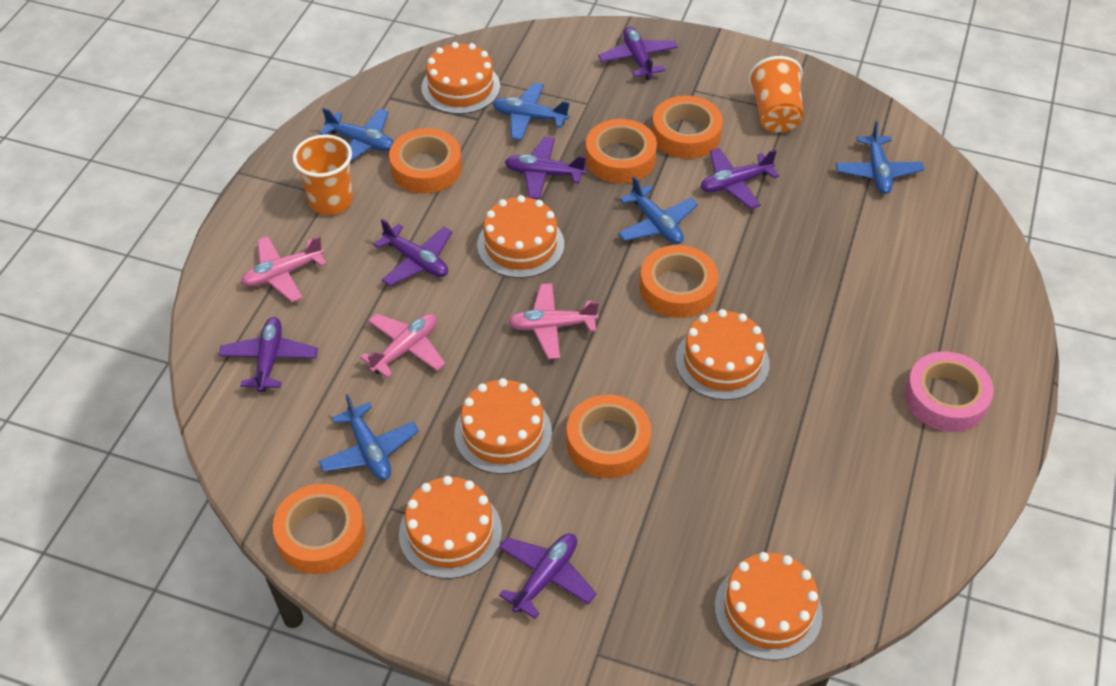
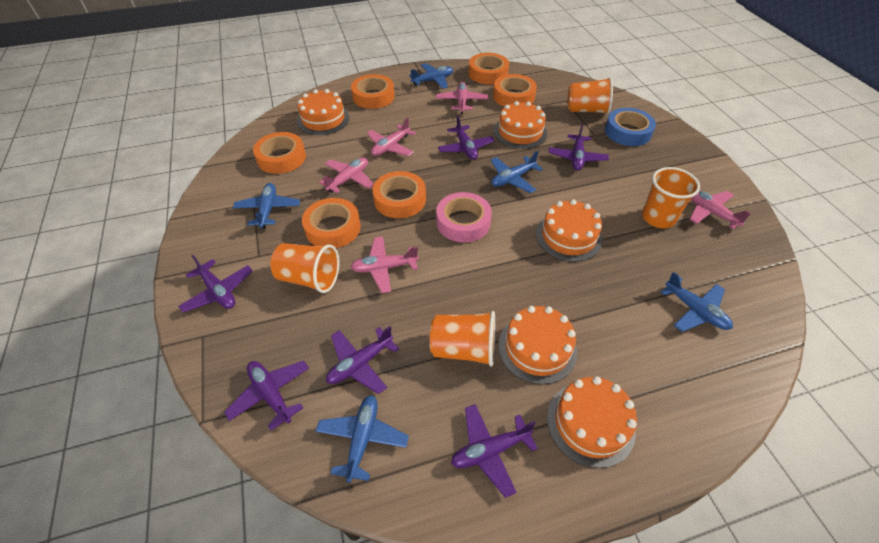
blue tape: 0 -> 1
orange cake: 6 -> 5
orange cup: 2 -> 4
pink plane: 3 -> 5

